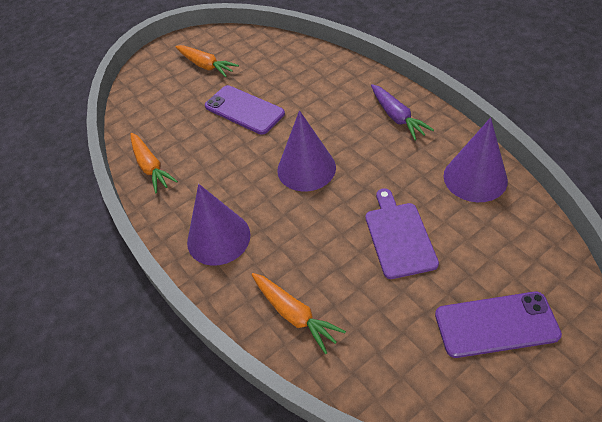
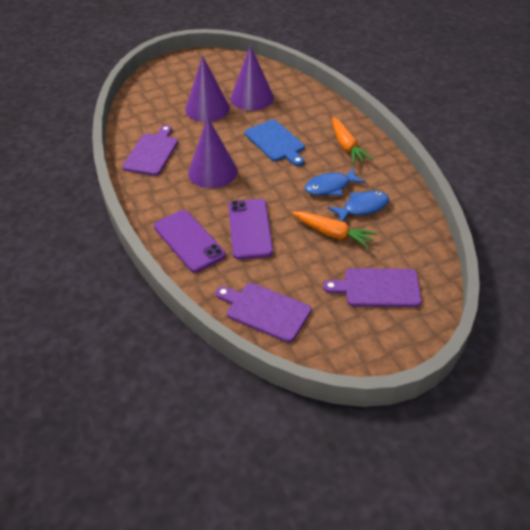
blue cutting board: 0 -> 1
blue fish: 0 -> 2
orange carrot: 3 -> 2
purple carrot: 1 -> 0
purple cutting board: 1 -> 3

